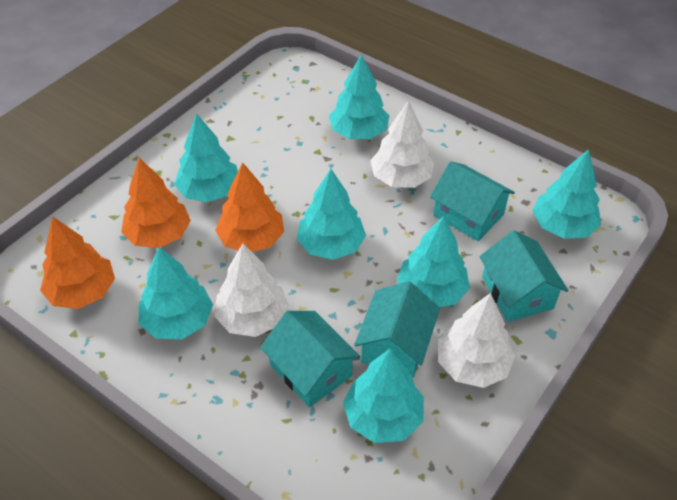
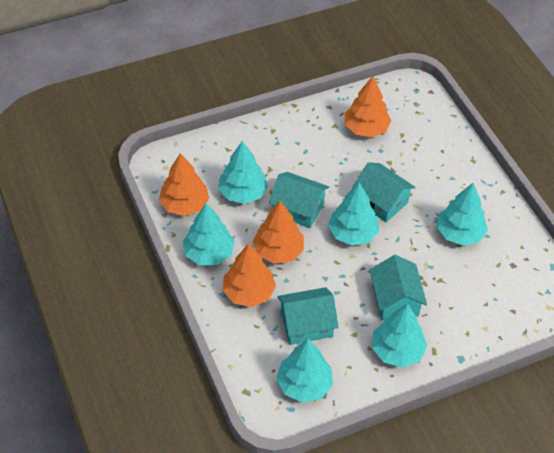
orange tree: 3 -> 4
turquoise tree: 7 -> 6
white tree: 3 -> 0

